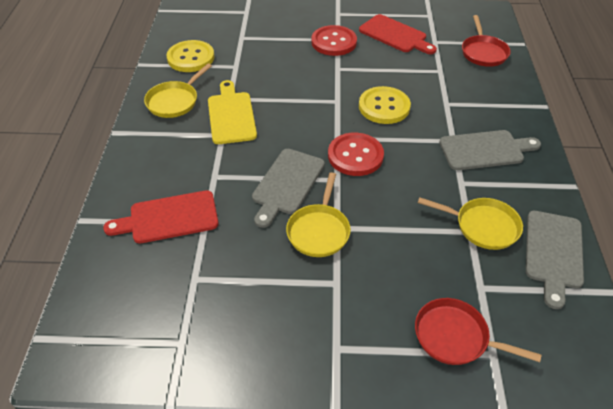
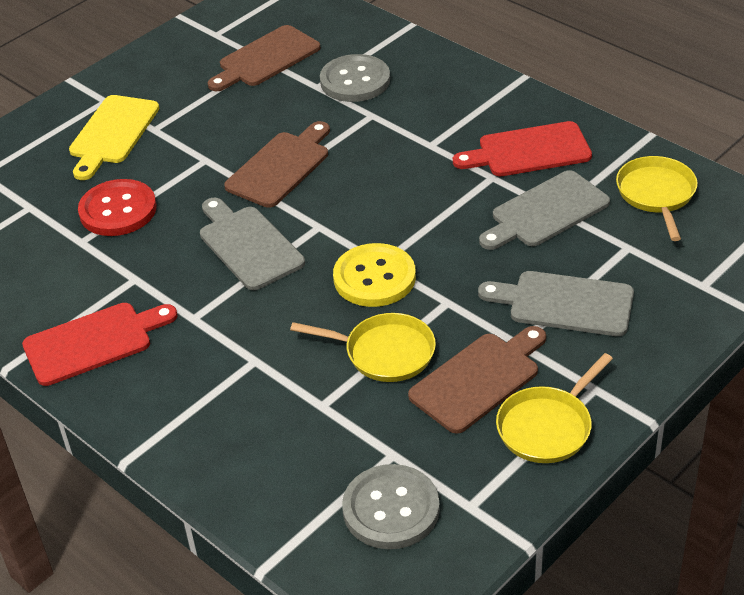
brown cutting board: 0 -> 3
grey button: 0 -> 2
red button: 2 -> 1
red pan: 2 -> 0
yellow button: 2 -> 1

